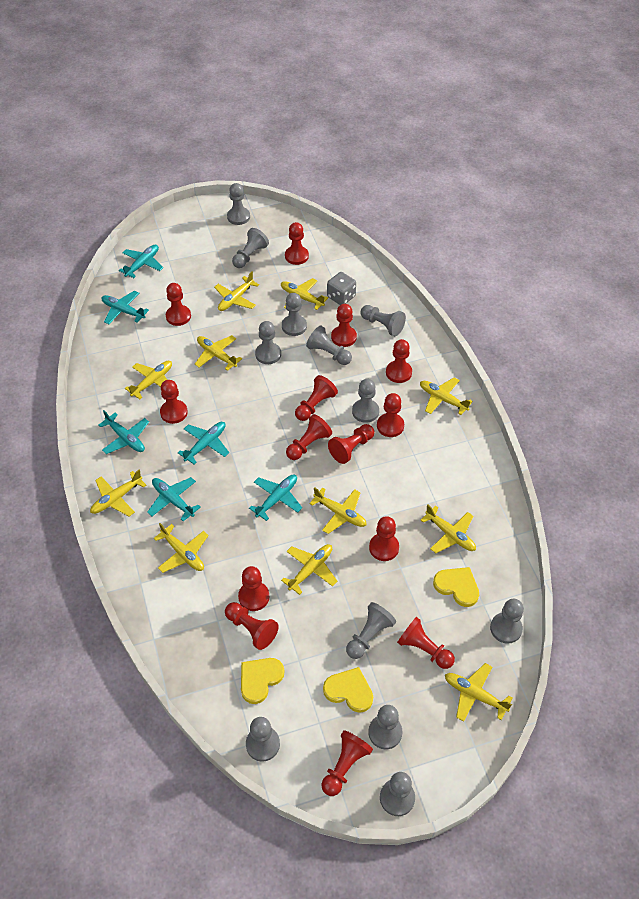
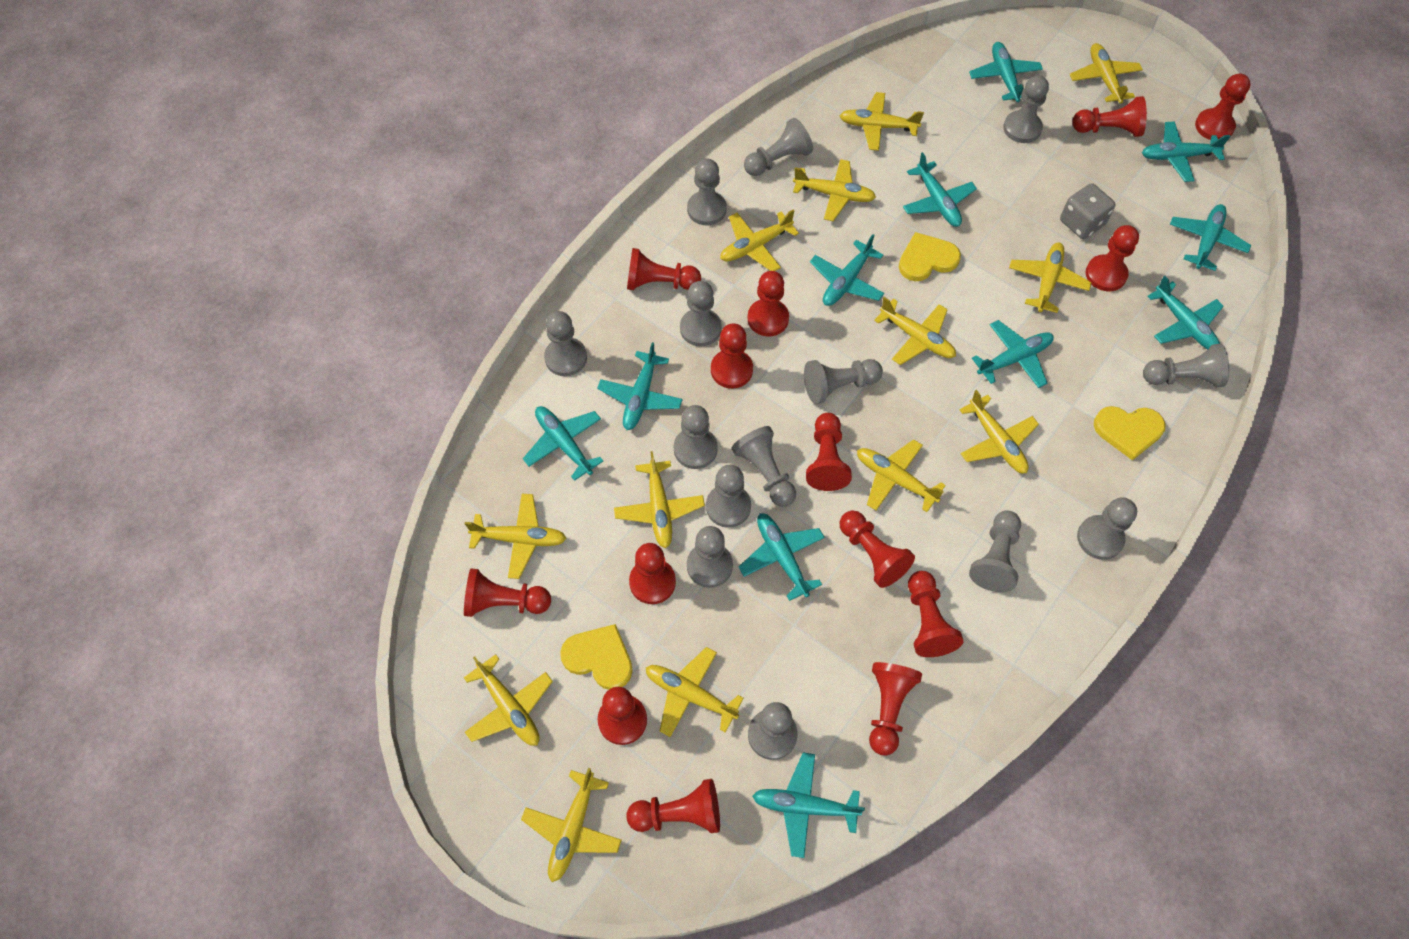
grey pawn: 12 -> 14
turquoise plane: 6 -> 11
yellow plane: 11 -> 13

